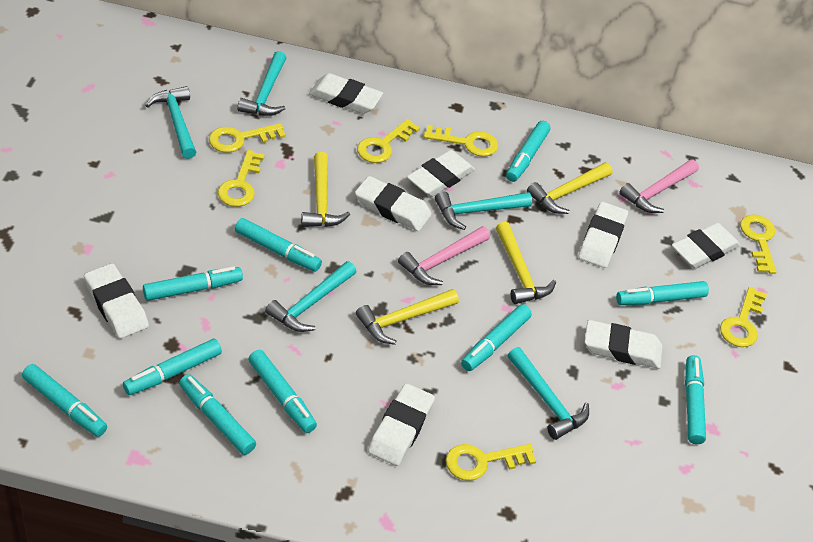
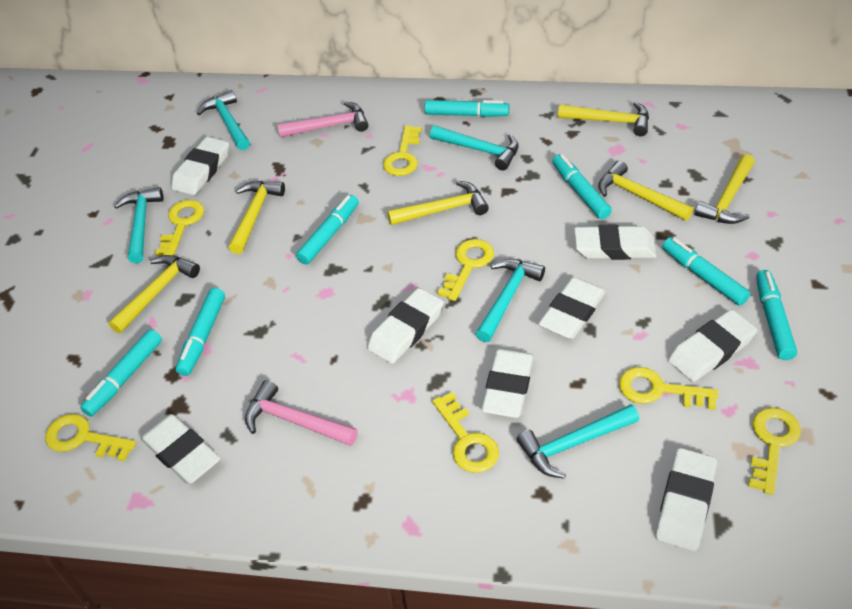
turquoise marker: 10 -> 7
yellow hammer: 4 -> 6

